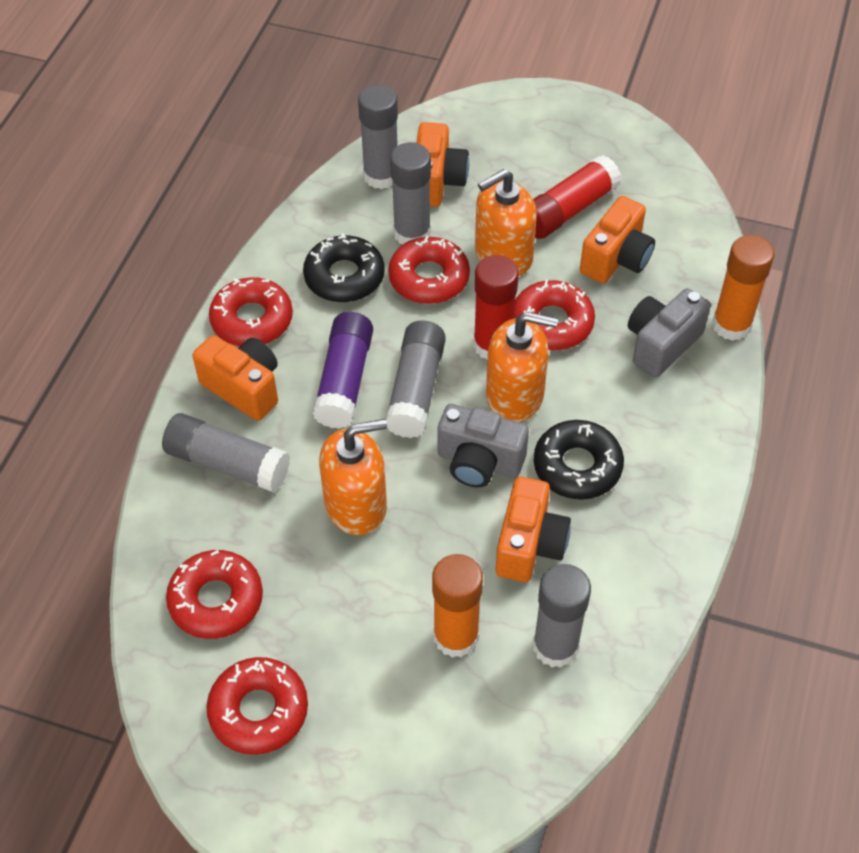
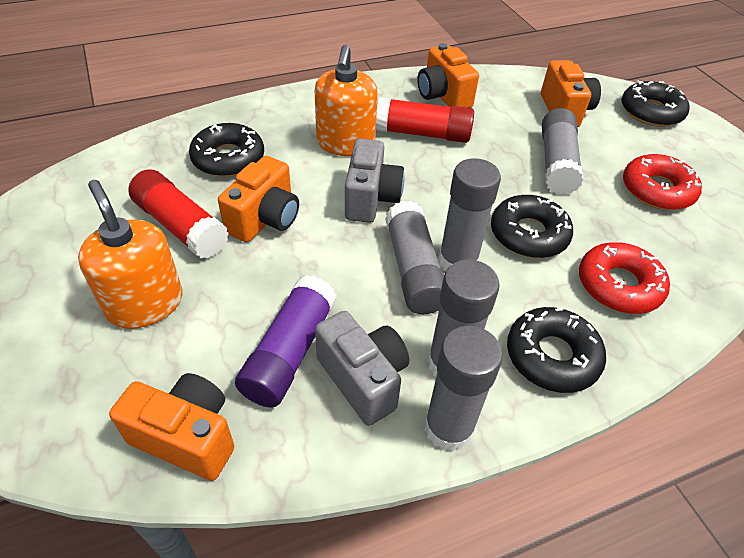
black donut: 2 -> 4
orange glue stick: 2 -> 0
orange soap dispenser: 3 -> 2
red donut: 5 -> 2

